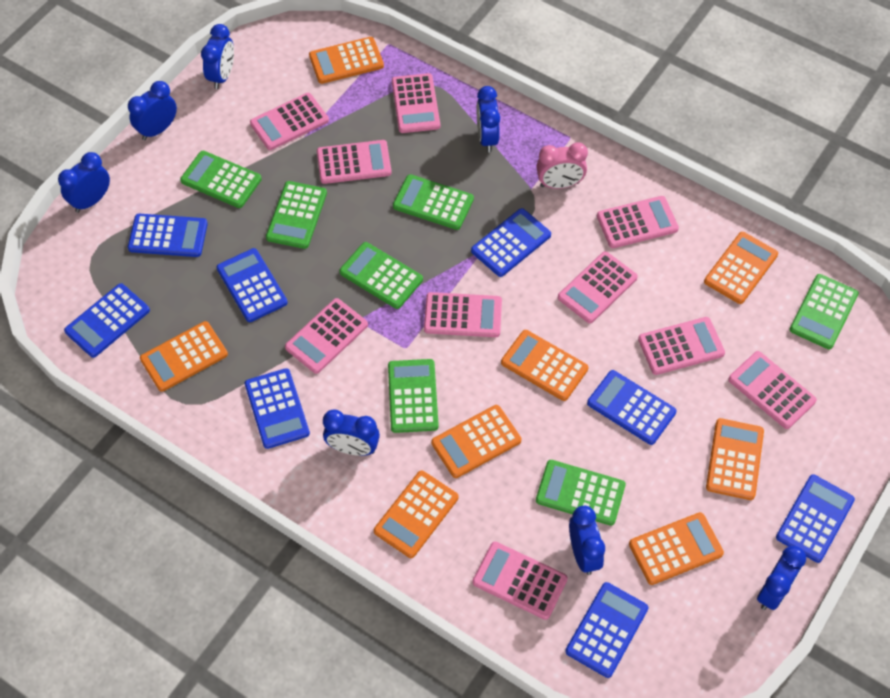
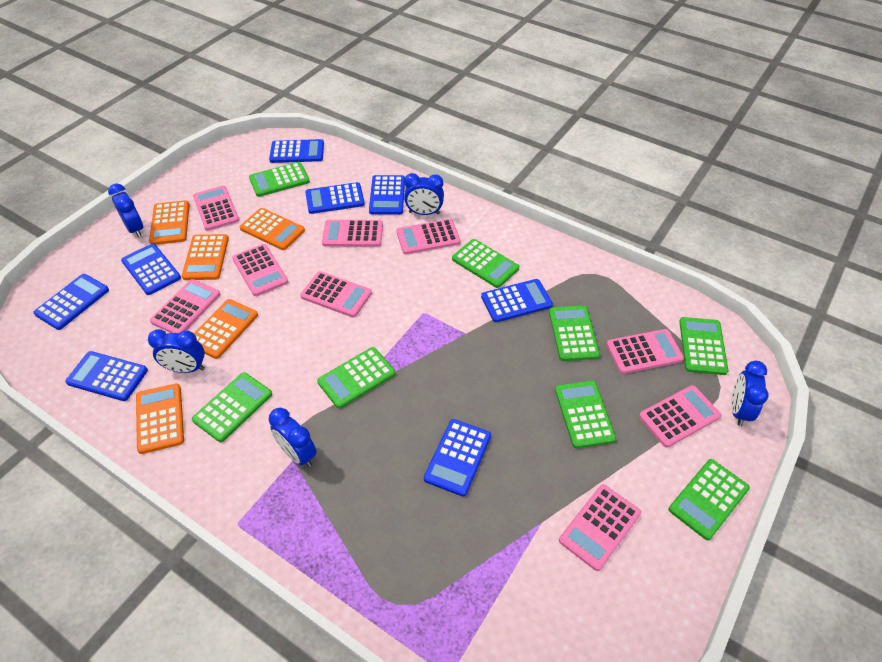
blue clock: 7 -> 5
green calculator: 7 -> 8
orange calculator: 8 -> 5
pink calculator: 10 -> 9
pink clock: 1 -> 0

